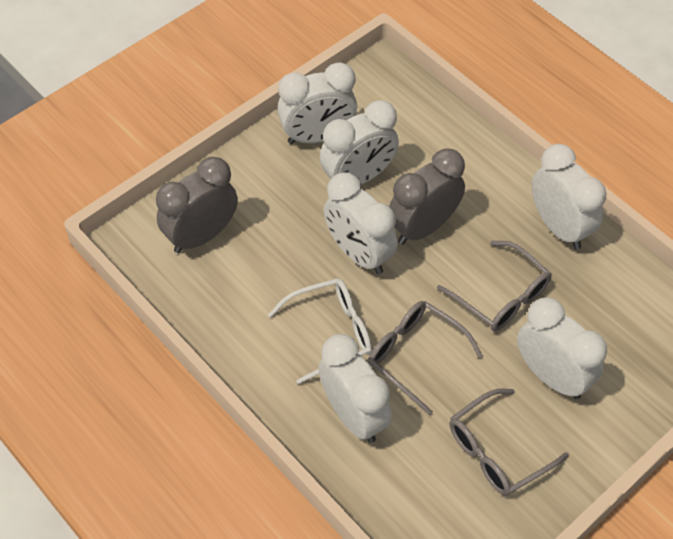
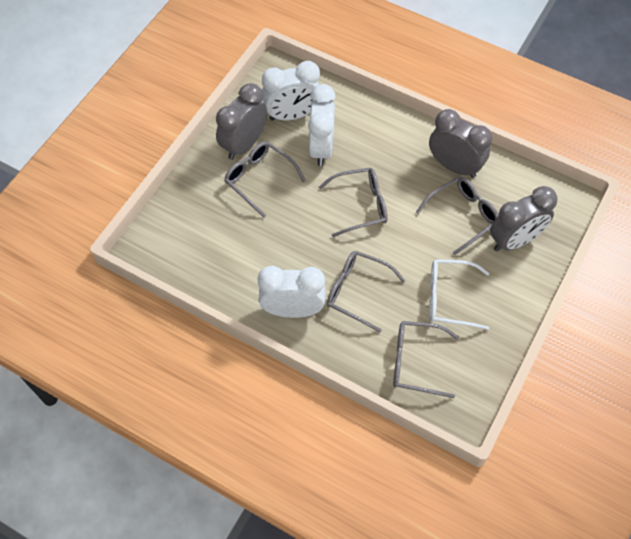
grey clock: 2 -> 3
grey glasses: 3 -> 5
white clock: 6 -> 3

